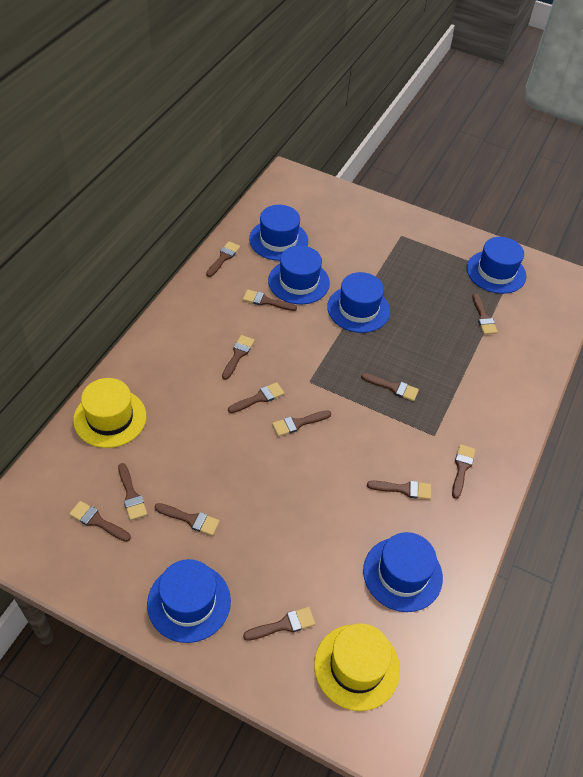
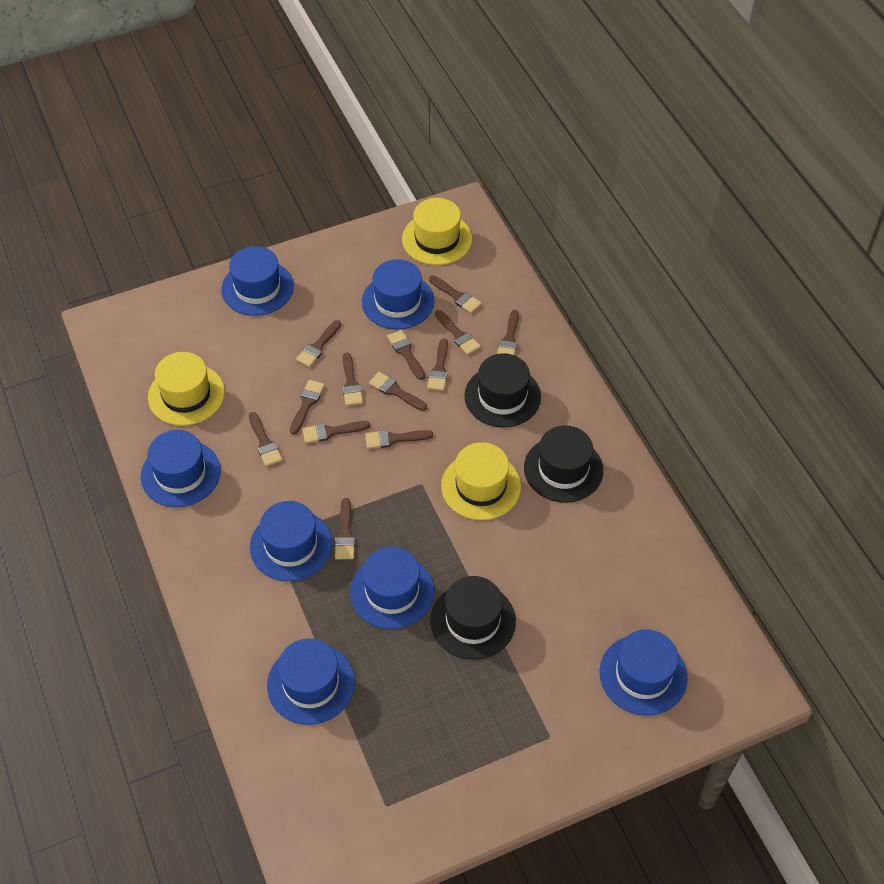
black hat: 0 -> 3
blue hat: 6 -> 7
yellow hat: 2 -> 3

